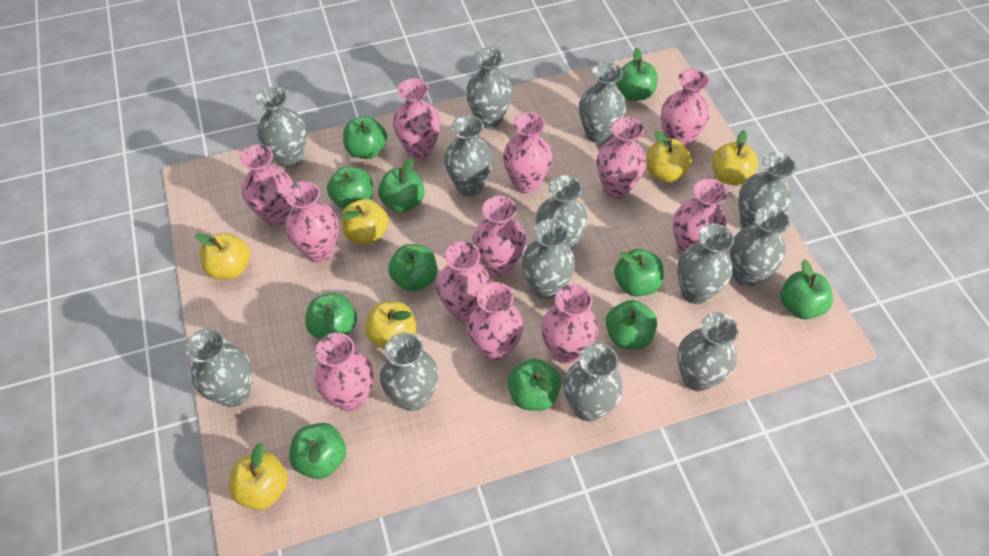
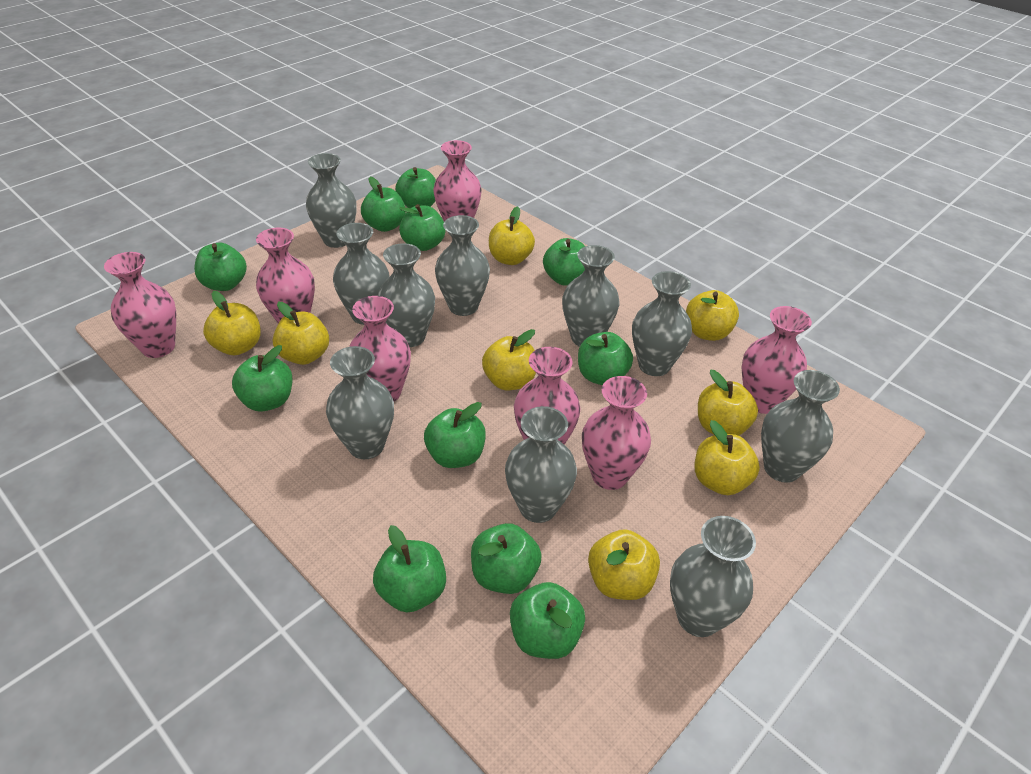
grey vase: 13 -> 10
pink vase: 12 -> 7
yellow apple: 6 -> 8

